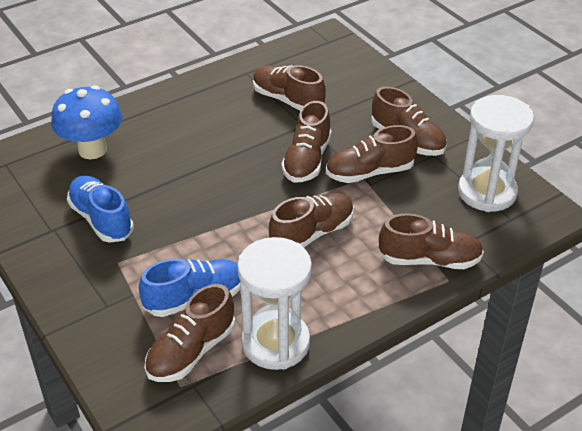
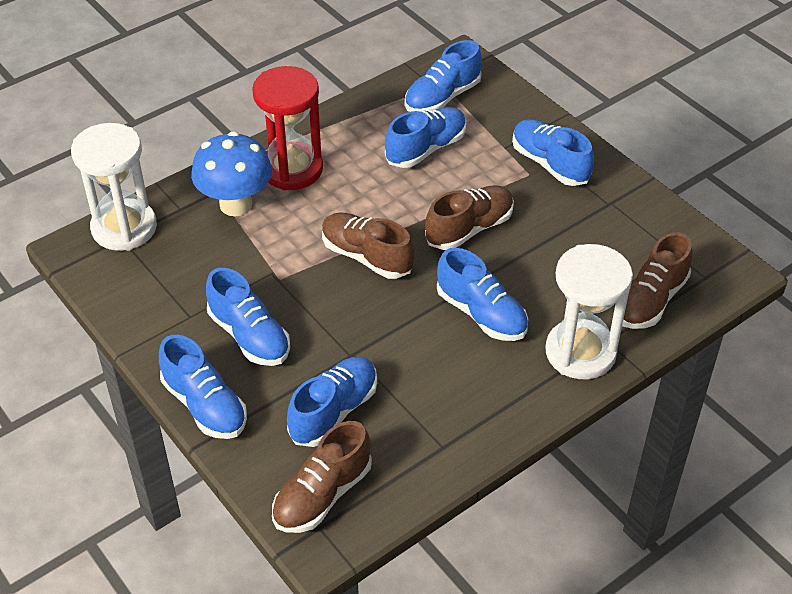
blue shoe: 2 -> 7
brown shoe: 7 -> 4
red hourglass: 0 -> 1

